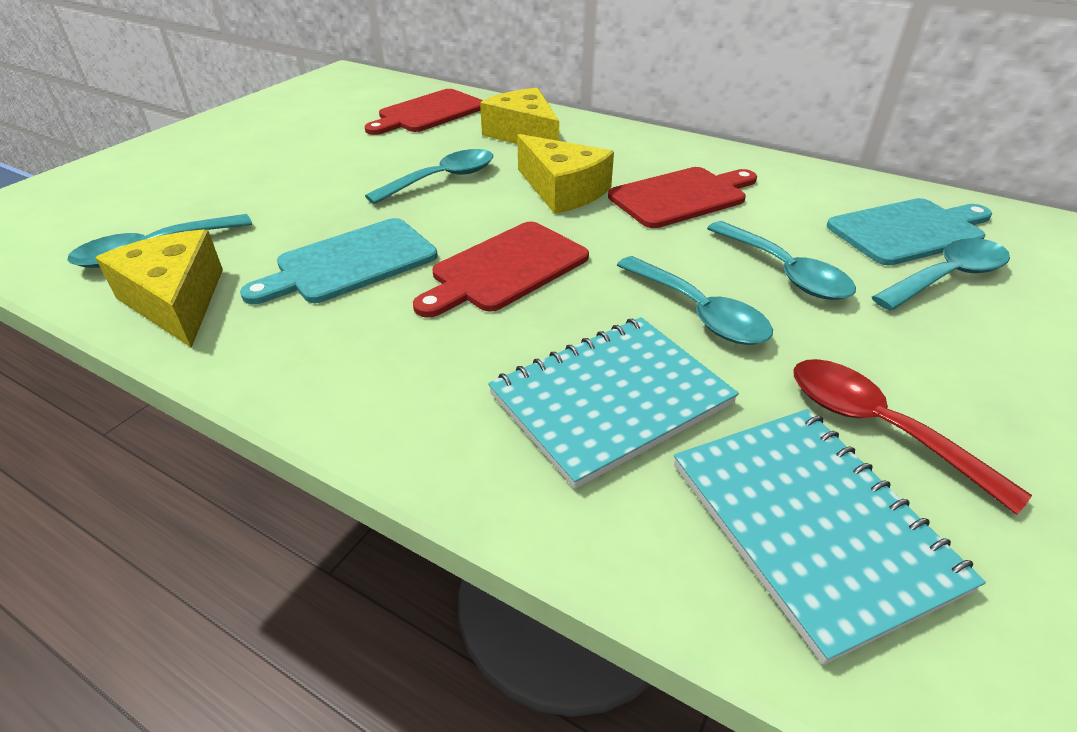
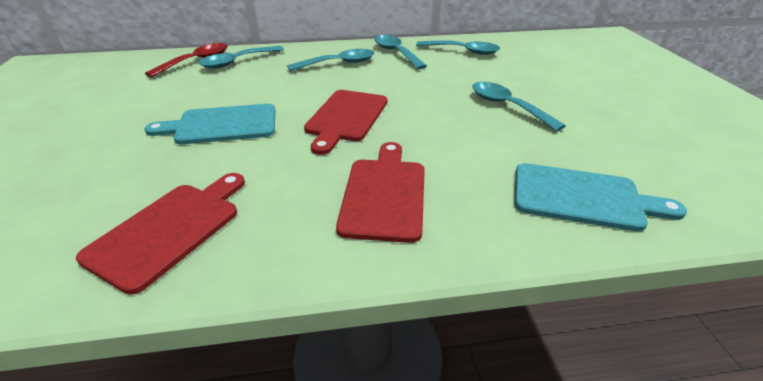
turquoise notebook: 2 -> 0
yellow cheese: 3 -> 0

